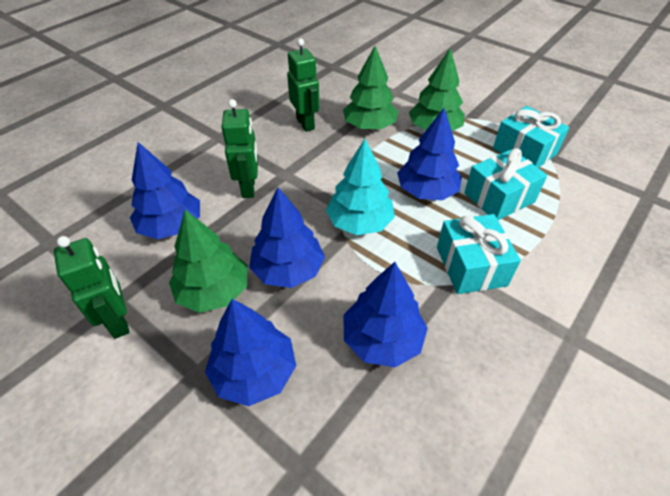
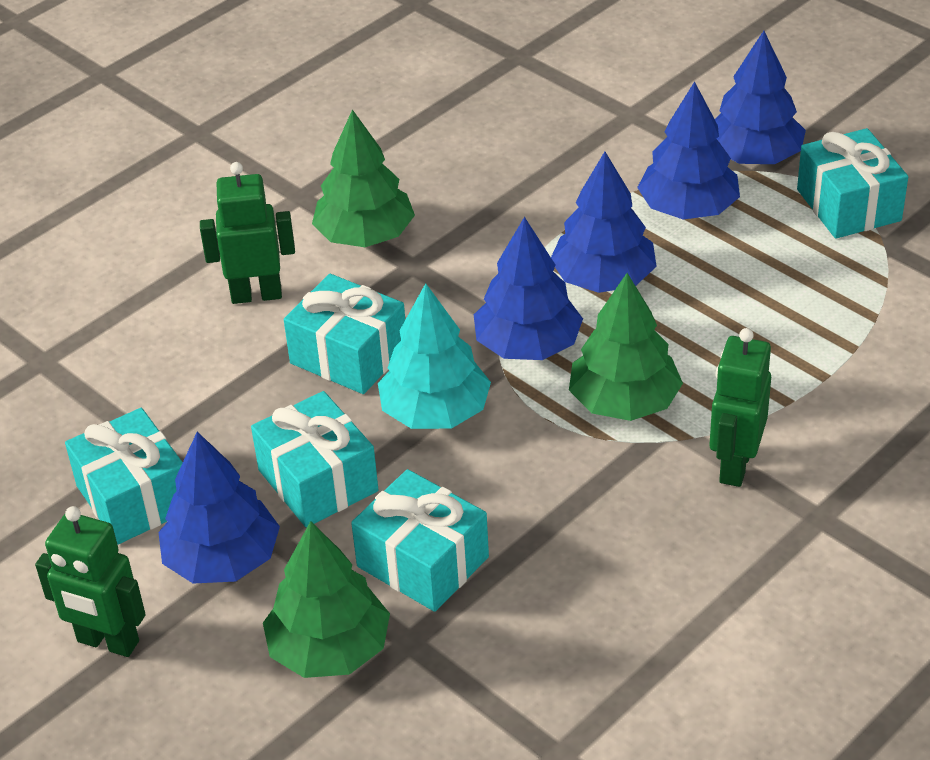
turquoise gift: 3 -> 5

